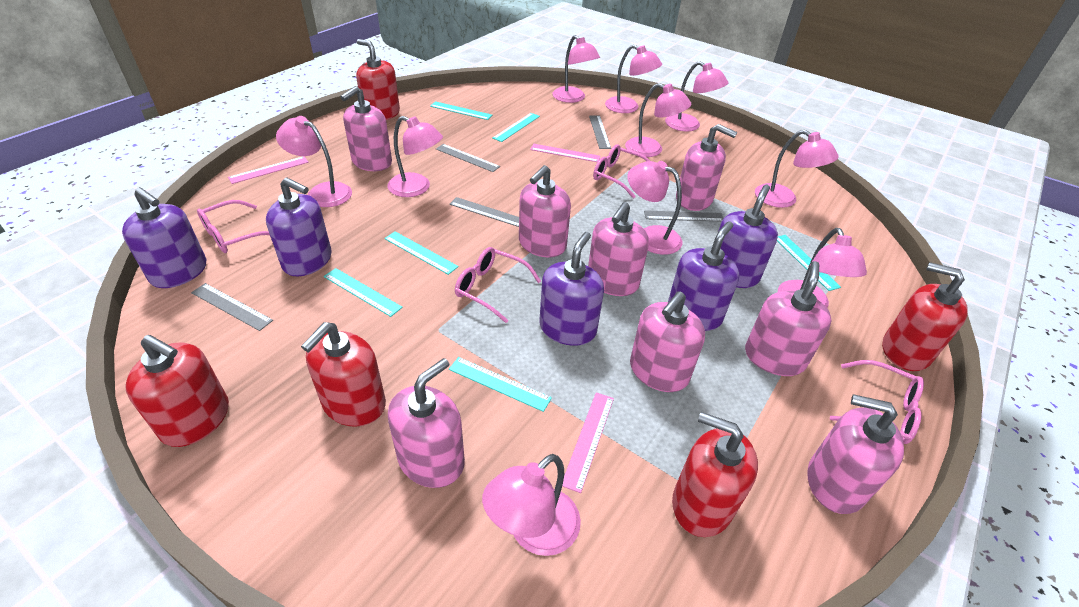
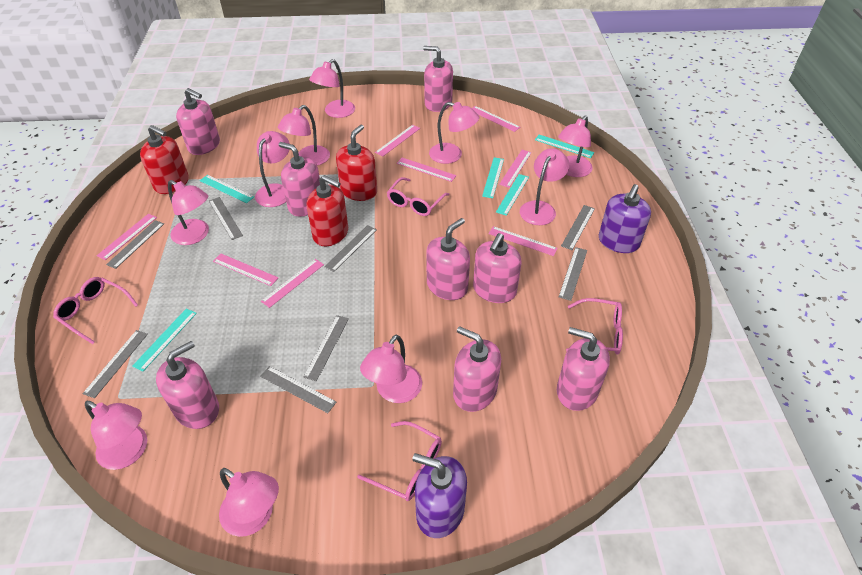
grey ruler: 5 -> 8
pink ruler: 3 -> 8
purple soap dispenser: 5 -> 2
red soap dispenser: 5 -> 3
turquoise ruler: 6 -> 5

